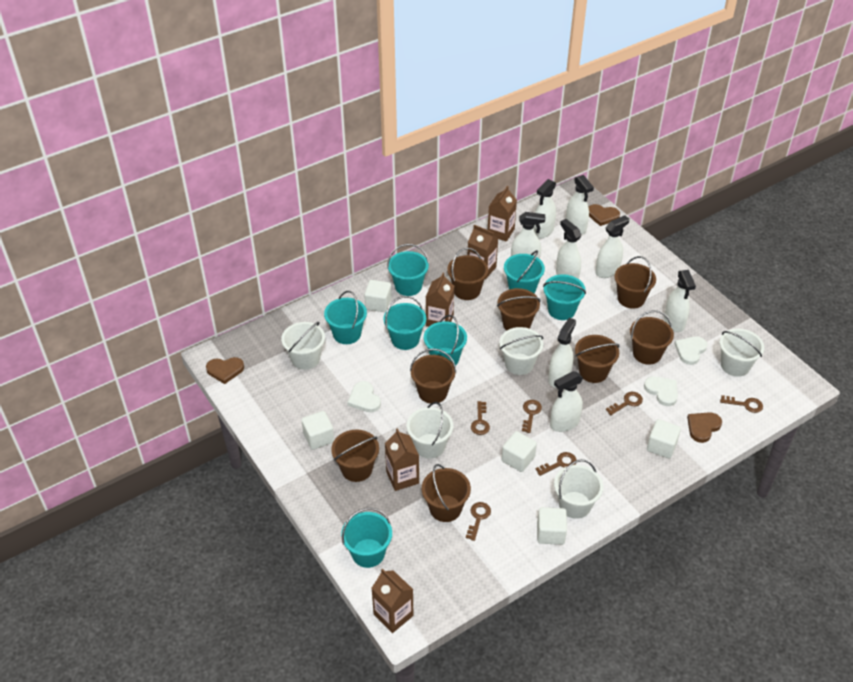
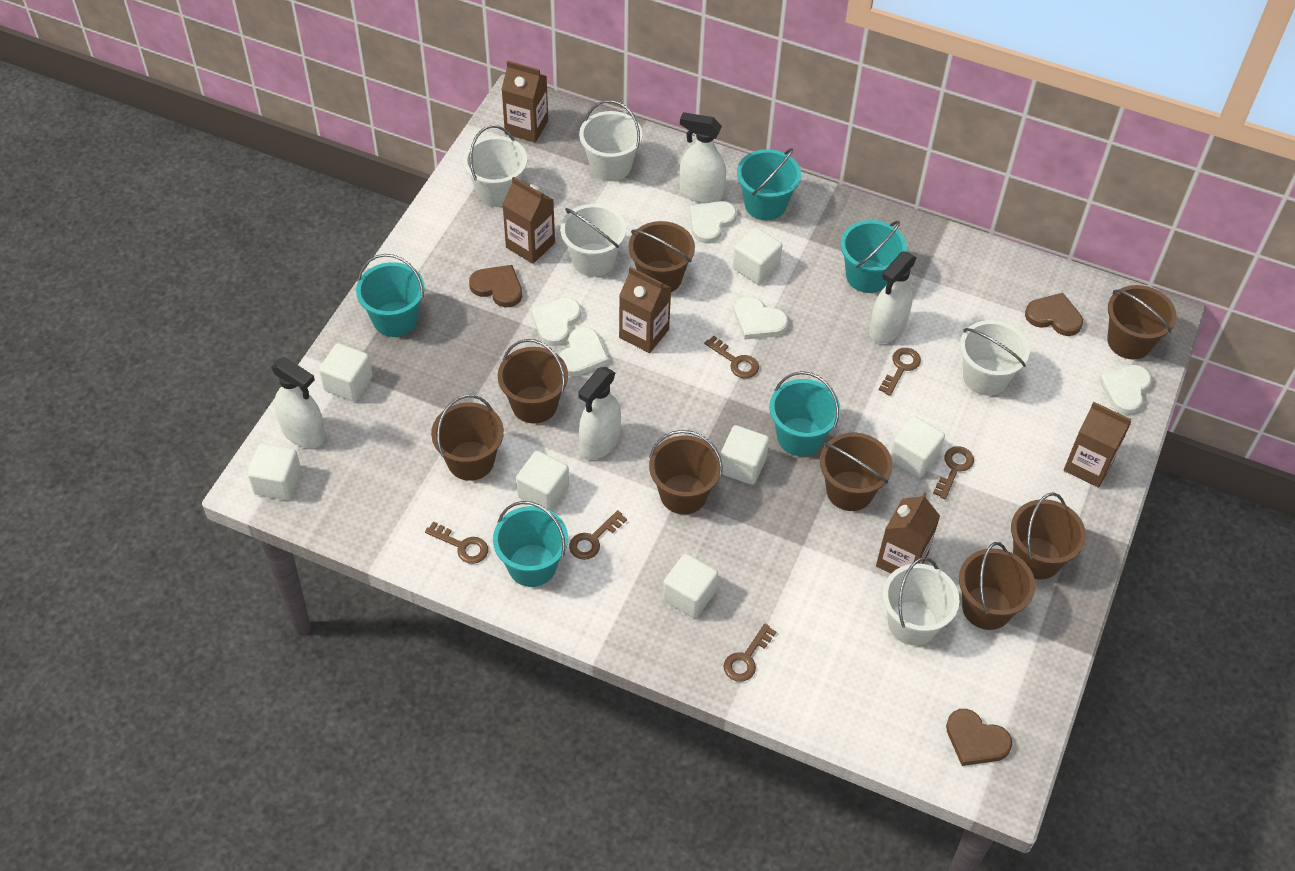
turquoise bucket: 7 -> 5
white cube: 5 -> 7
white heart: 3 -> 5
white spray bottle: 8 -> 4

